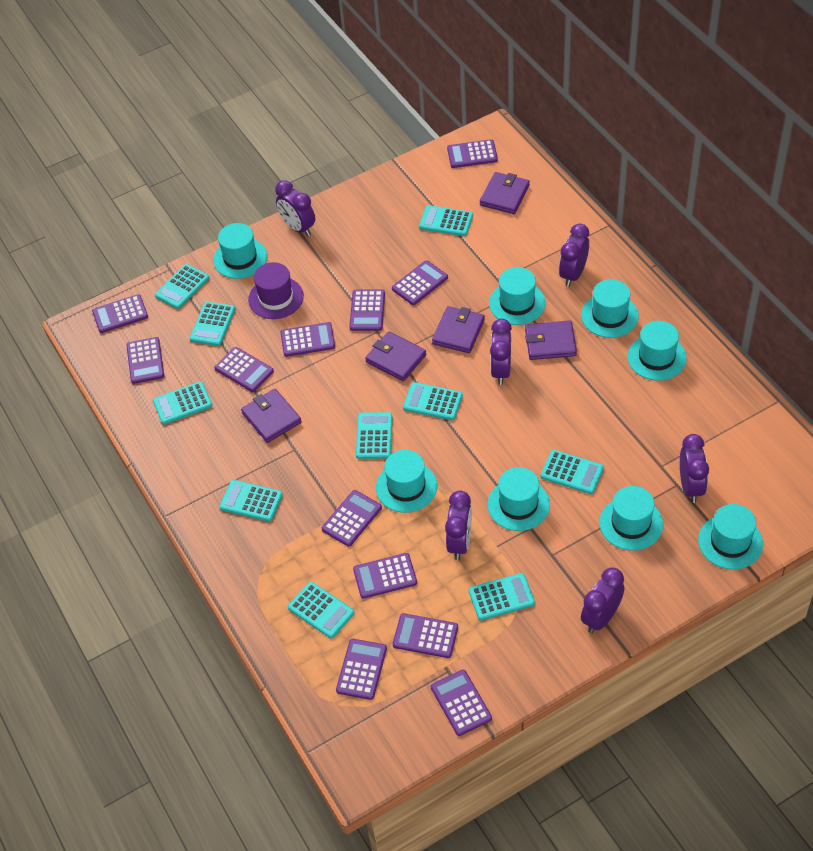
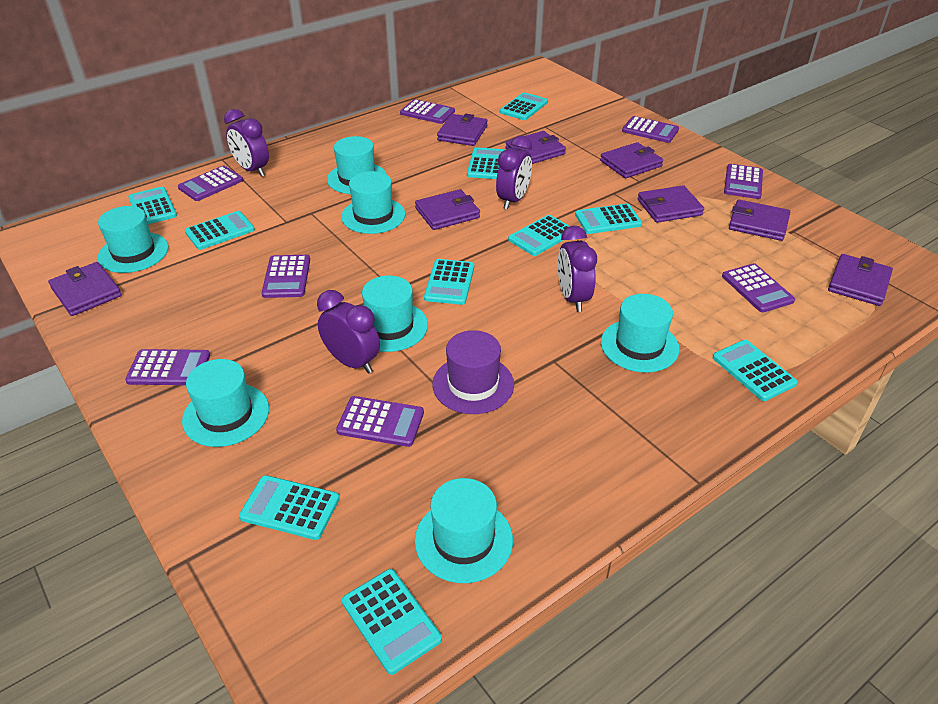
purple calculator: 12 -> 8
purple clock: 6 -> 4
purple wallet: 5 -> 8
turquoise hat: 8 -> 7

